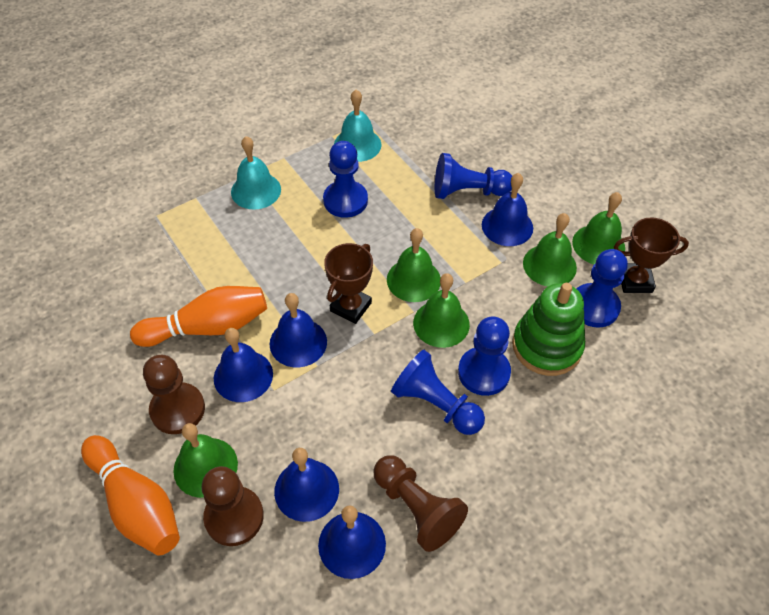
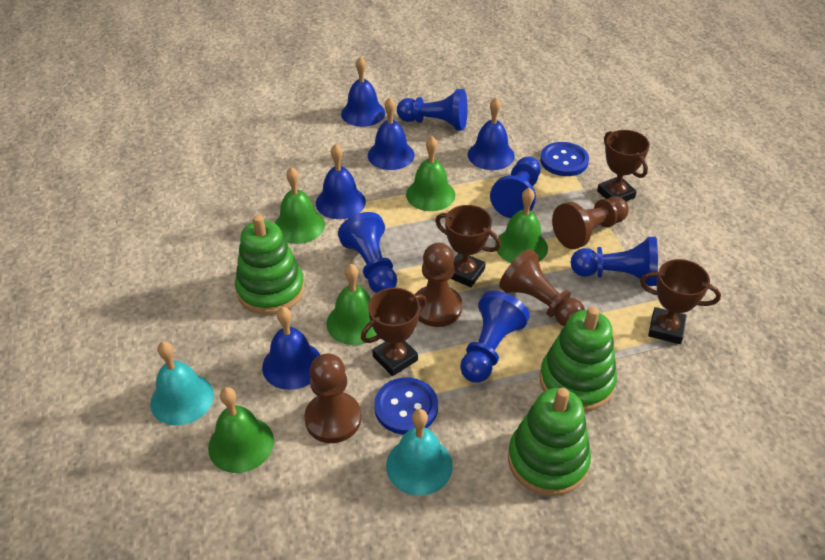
blue button: 0 -> 2
brown pawn: 3 -> 4
brown trophy: 2 -> 4
green stacking toy: 1 -> 3
orange bowling pin: 2 -> 0

